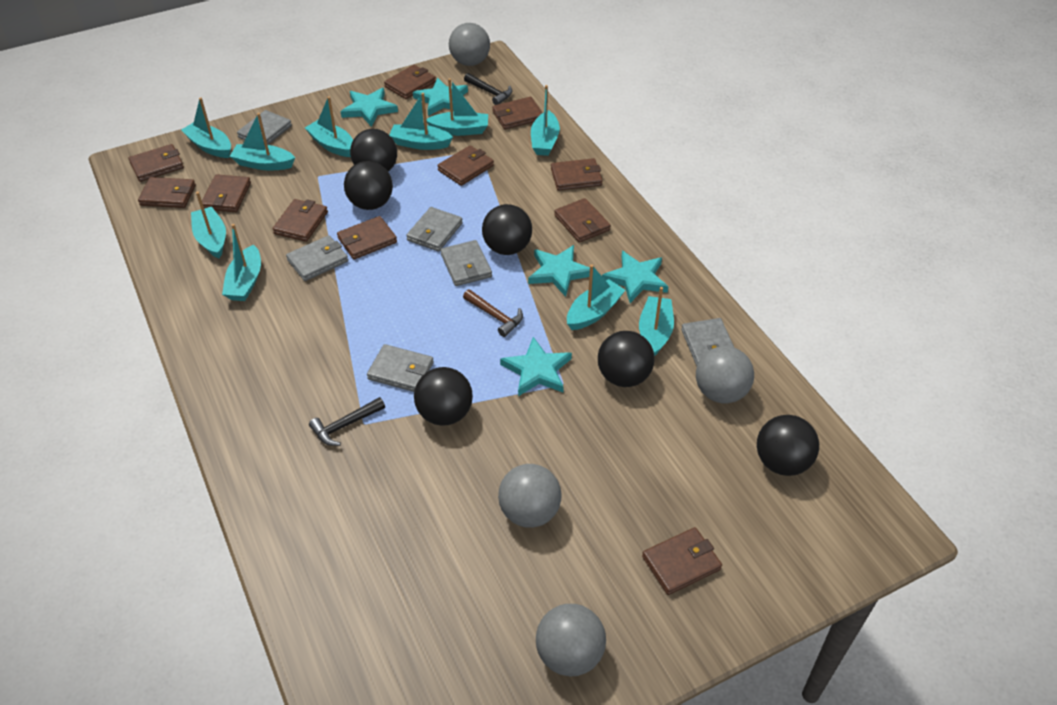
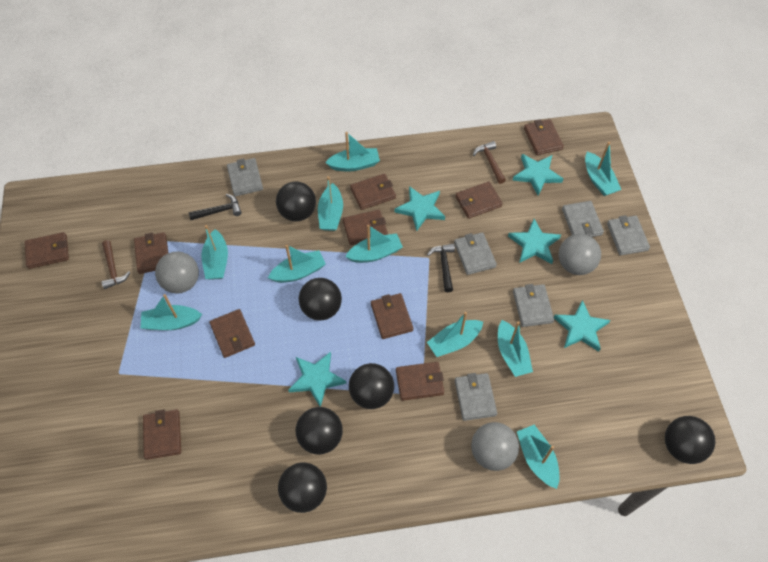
brown hammer: 1 -> 2
brown wallet: 11 -> 10
grey ball: 4 -> 3

